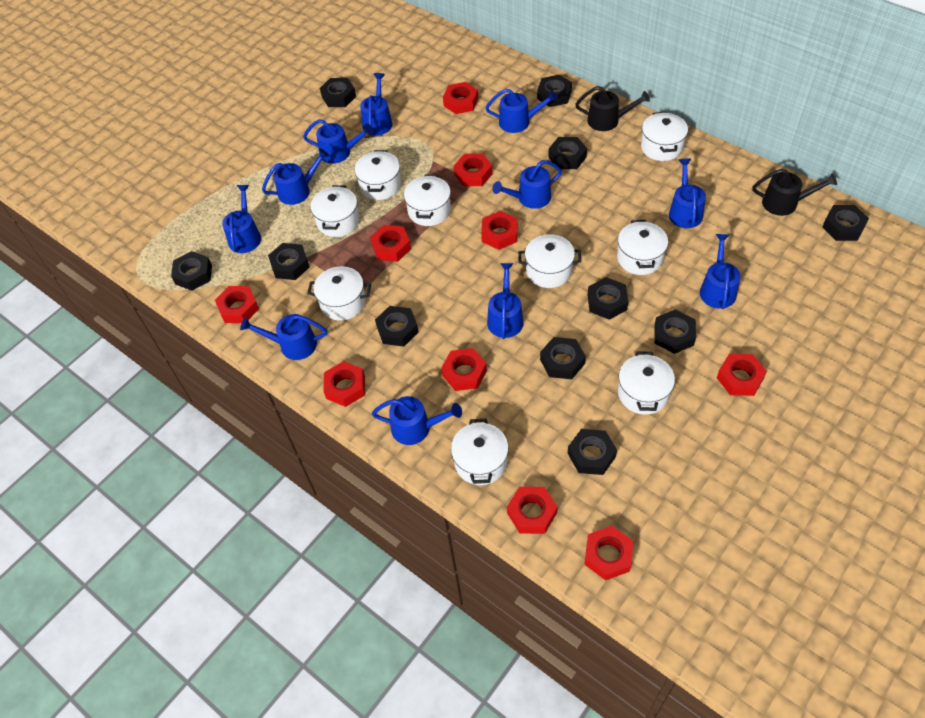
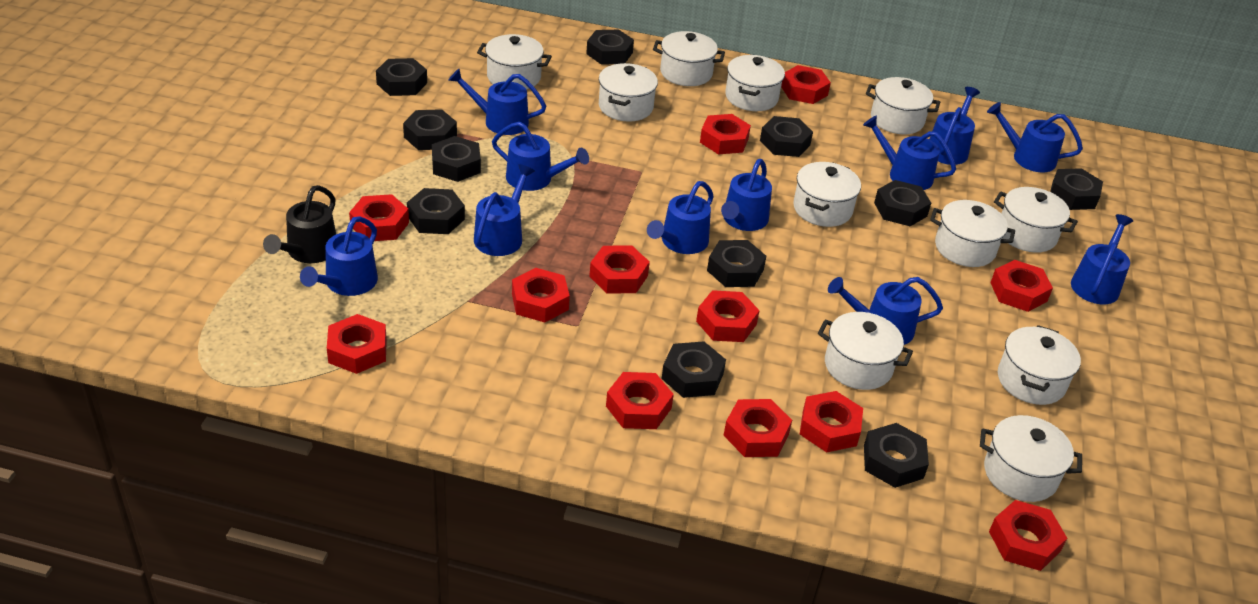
black watering can: 2 -> 1
red nut: 10 -> 12
white pot: 9 -> 11

